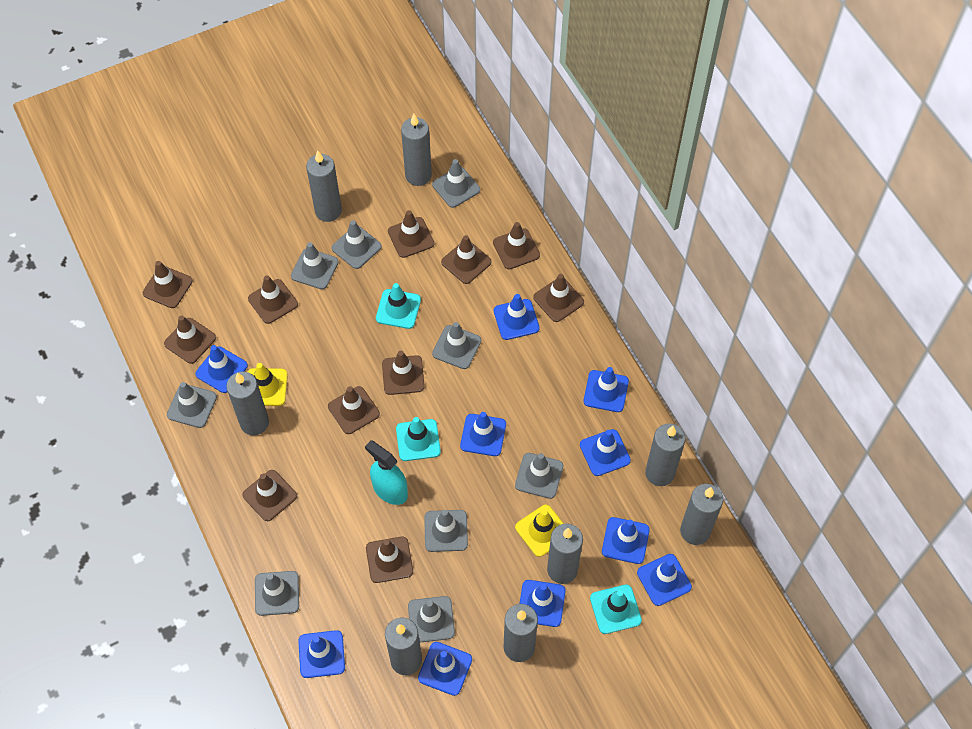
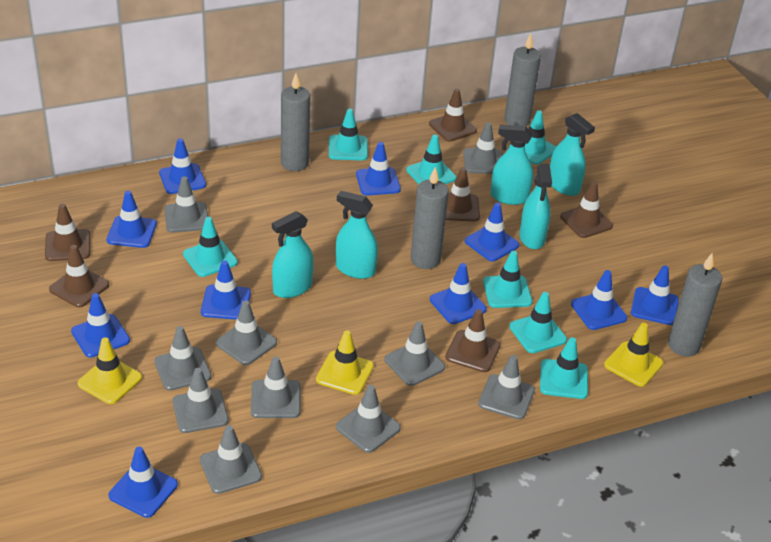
brown traffic cone: 11 -> 6
grey candle: 8 -> 4
grey traffic cone: 9 -> 10
turquoise spray bottle: 1 -> 5
turquoise traffic cone: 3 -> 7
yellow traffic cone: 2 -> 3

